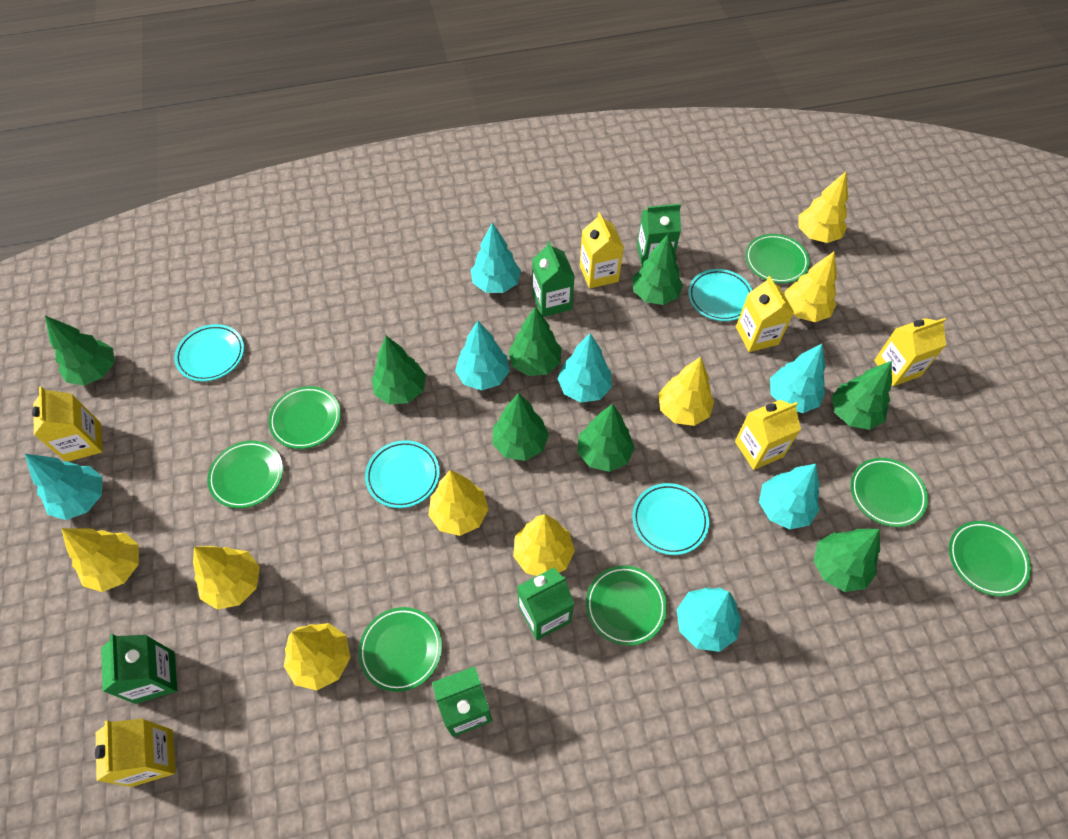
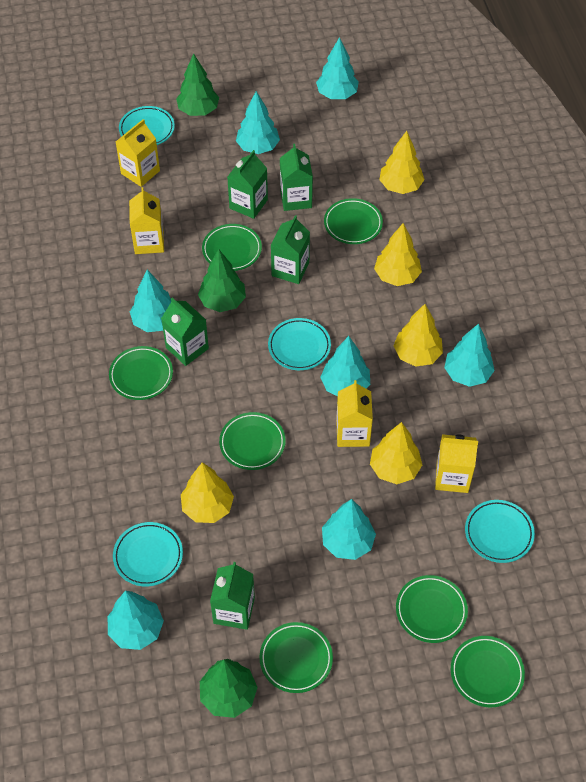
green tree: 8 -> 3
yellow carton: 6 -> 4
yellow tree: 8 -> 5

